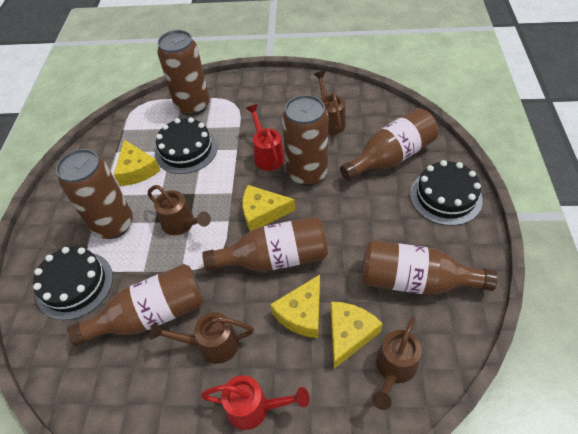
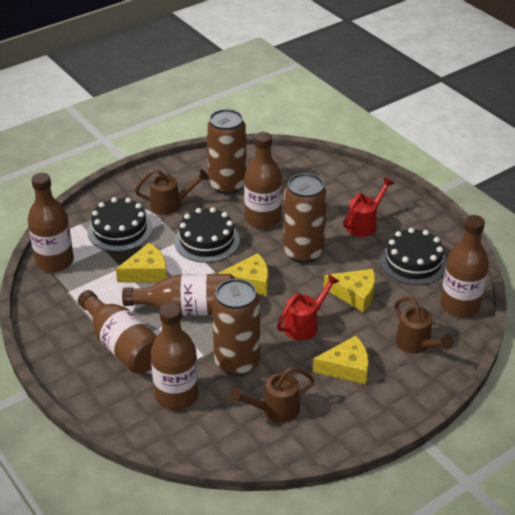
brown bottle: 4 -> 6
brown watering can: 4 -> 3

